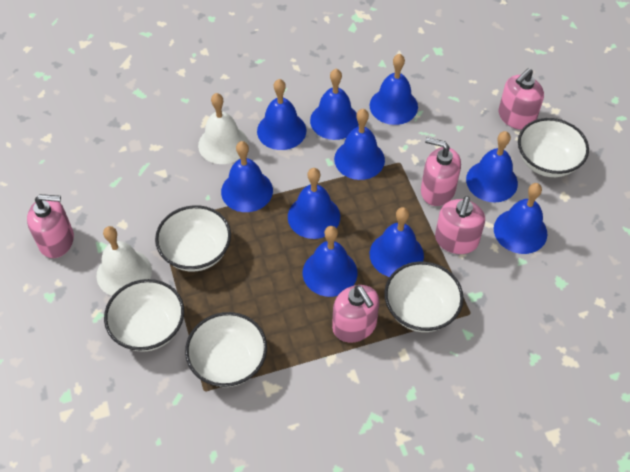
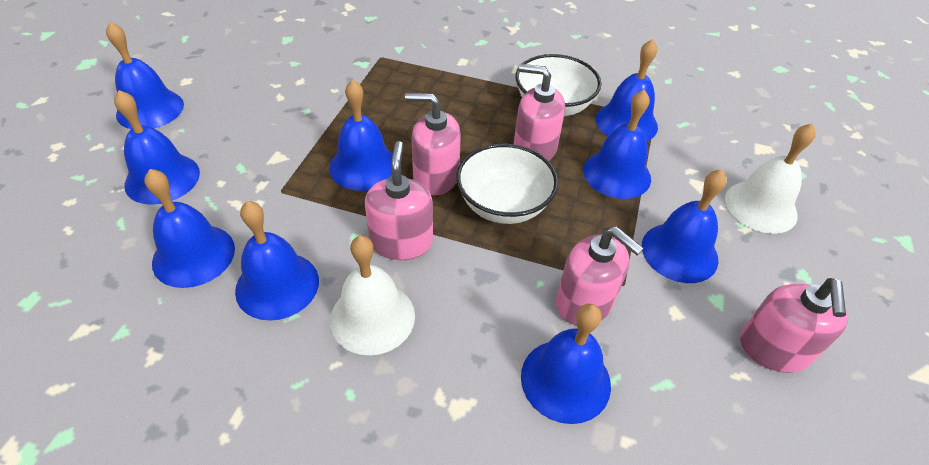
blue bell: 10 -> 9
white bowl: 5 -> 2

